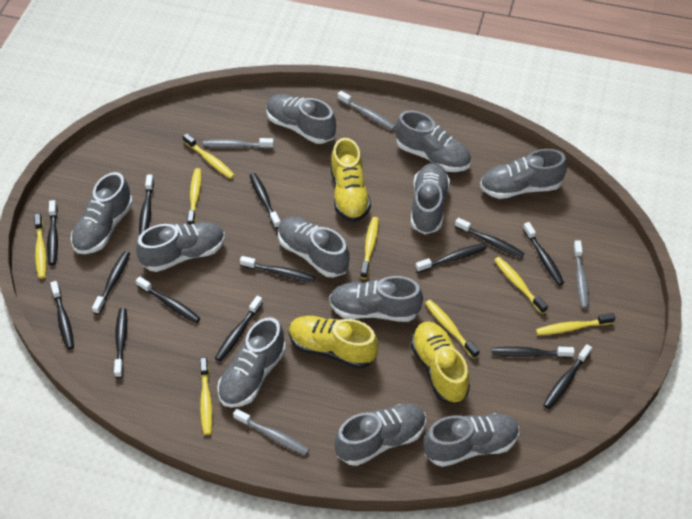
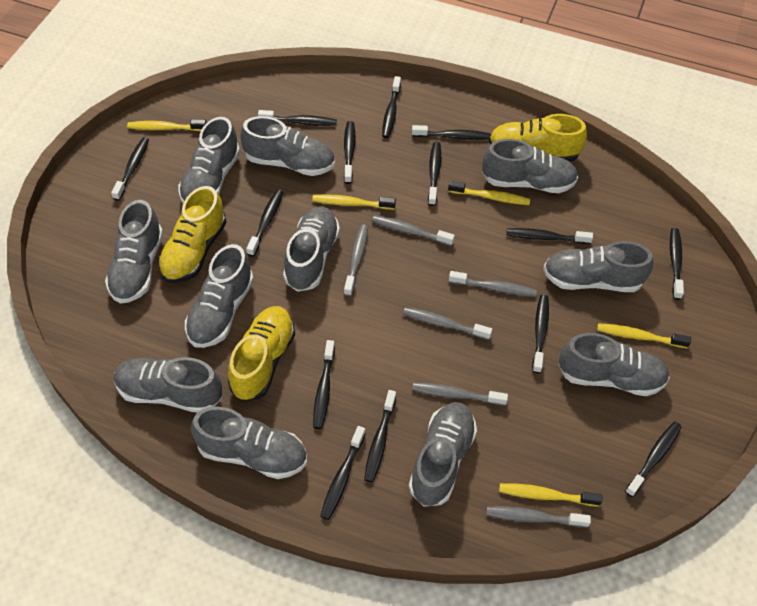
grey toothbrush: 4 -> 6
yellow toothbrush: 8 -> 5

